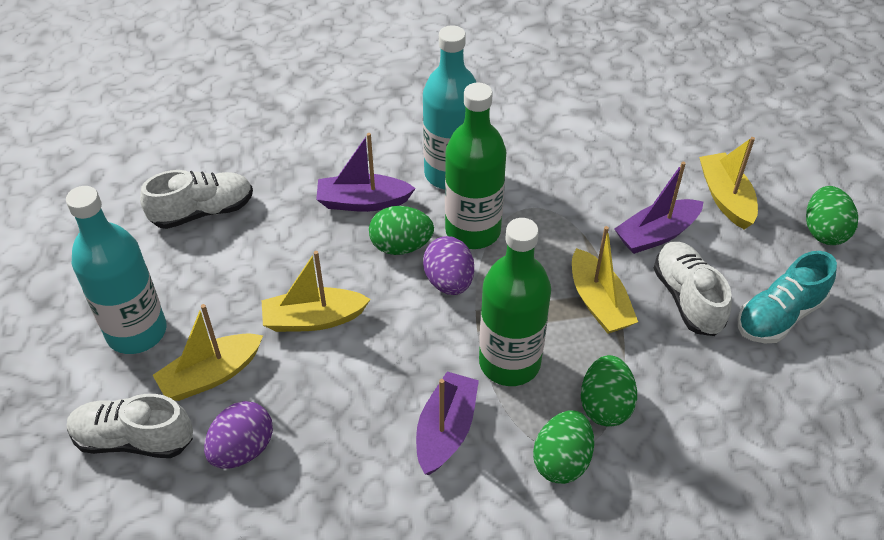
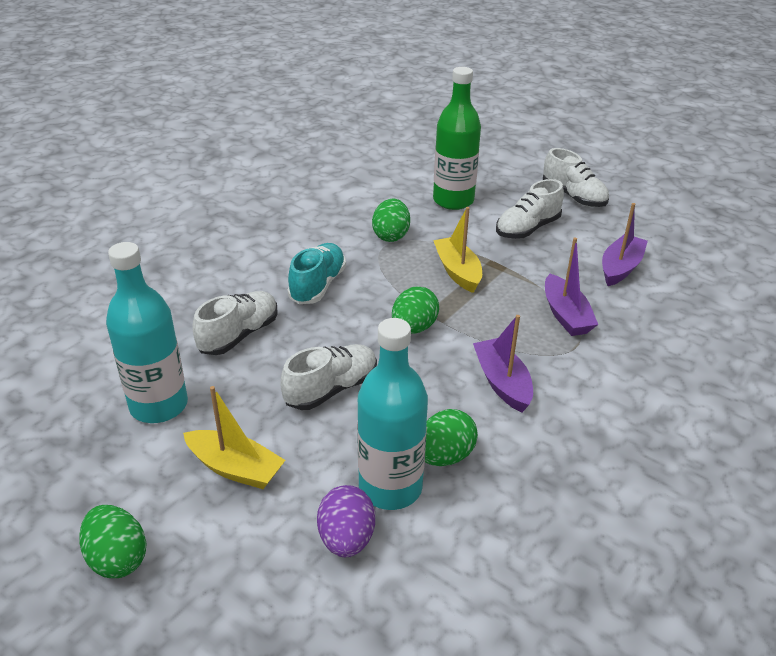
green bottle: 2 -> 1
purple egg: 2 -> 1
white shoe: 3 -> 4
yellow boat: 4 -> 2

